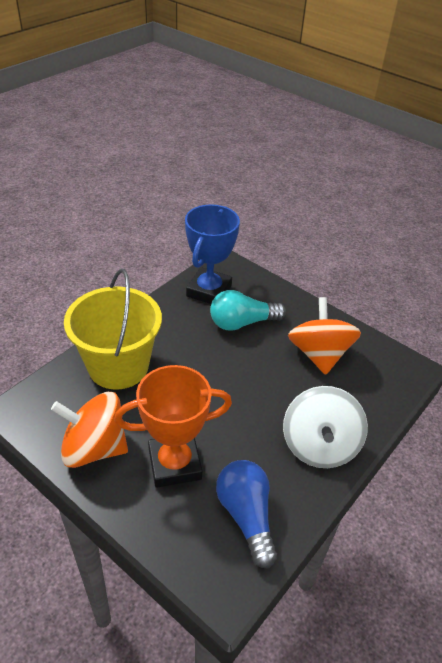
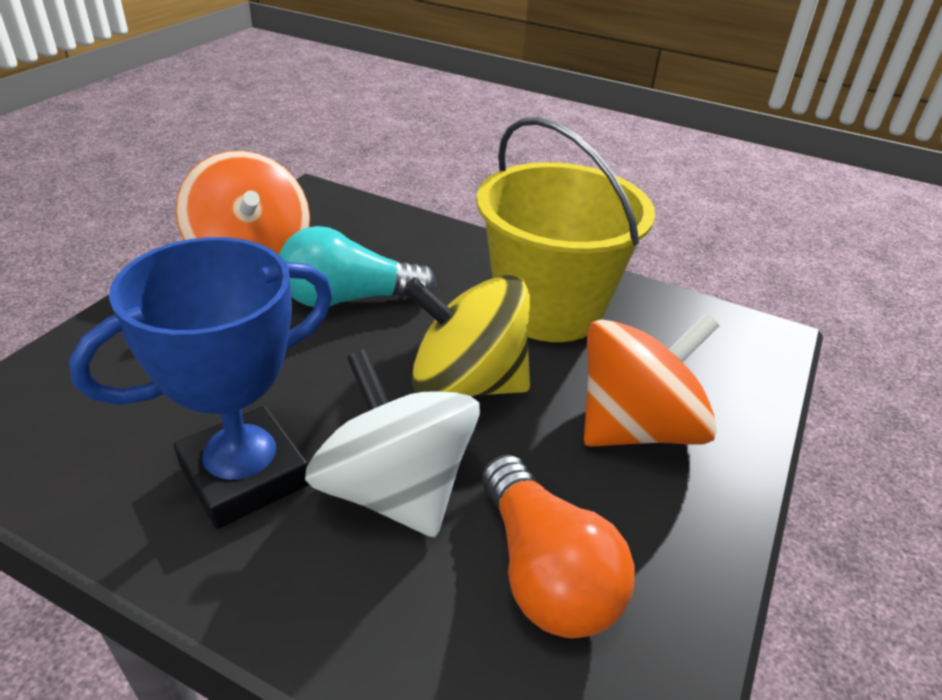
blue light bulb: 1 -> 0
orange light bulb: 0 -> 1
orange trophy: 1 -> 0
yellow spinning top: 0 -> 1

